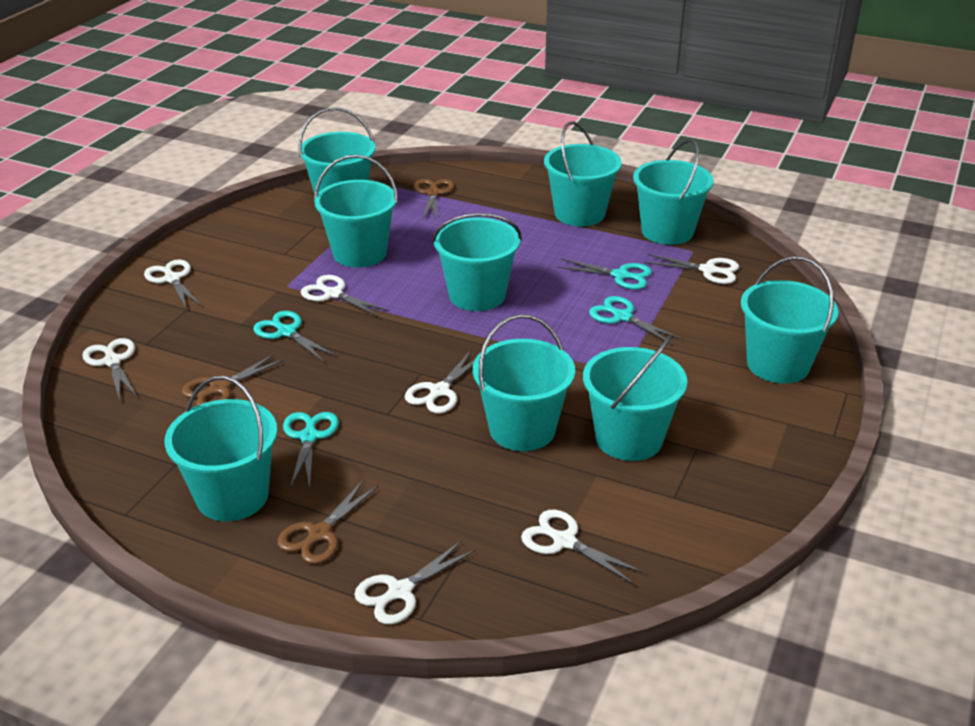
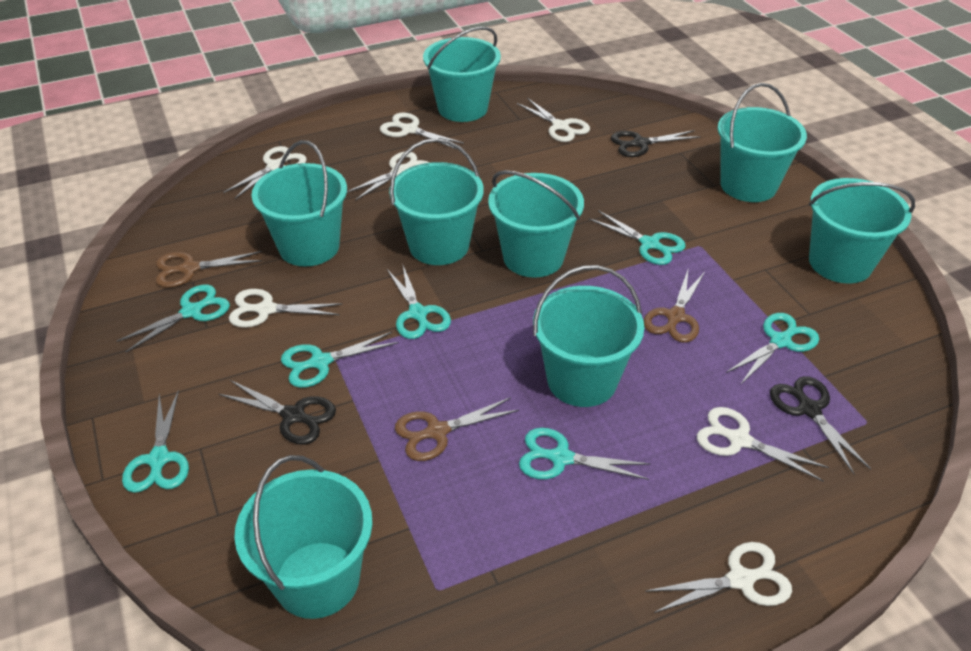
black scissors: 0 -> 3
turquoise bucket: 9 -> 8
turquoise scissors: 4 -> 7

